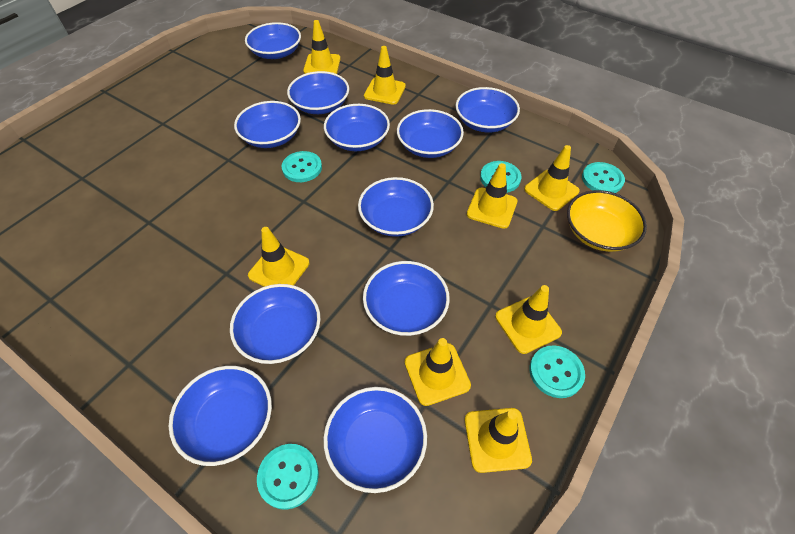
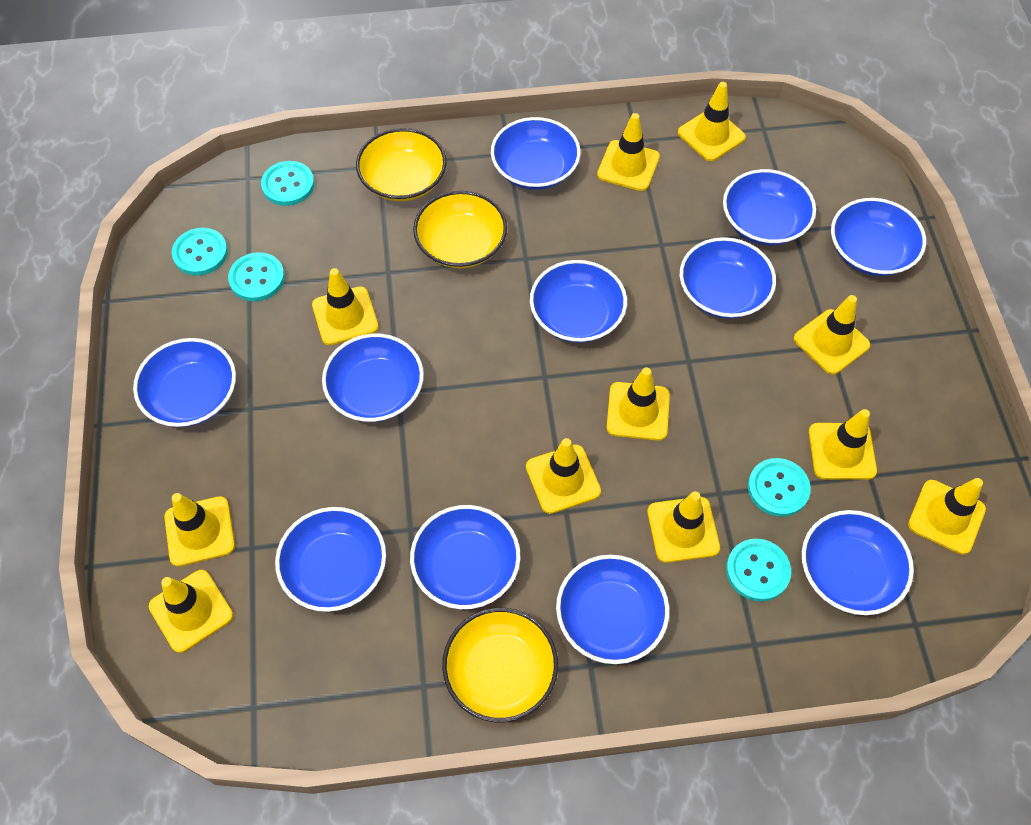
yellow bowl: 1 -> 3
yellow traffic cone: 8 -> 11

